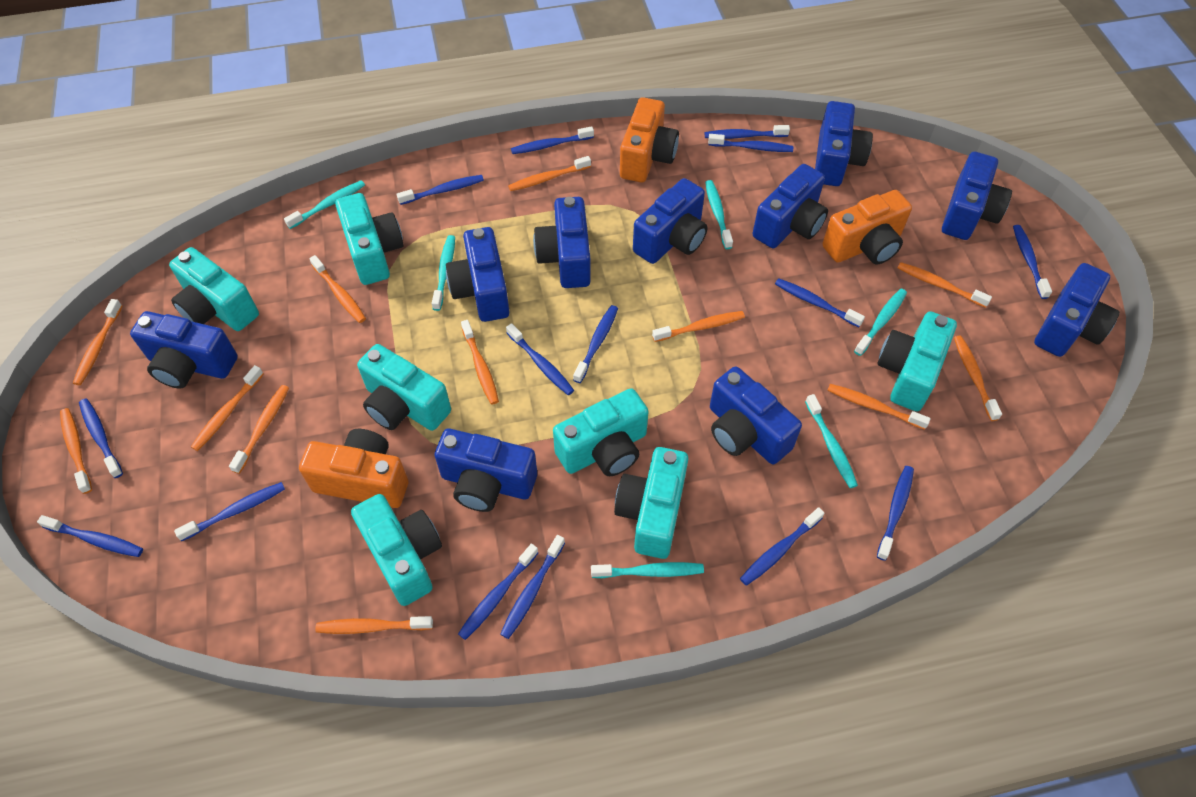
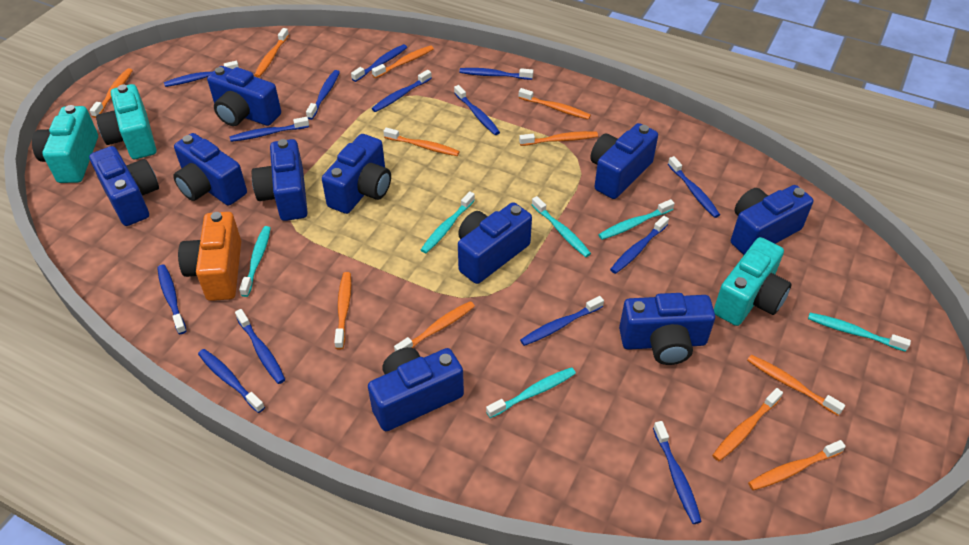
blue toothbrush: 15 -> 14
orange camera: 3 -> 1
orange toothbrush: 12 -> 11
turquoise camera: 7 -> 3

